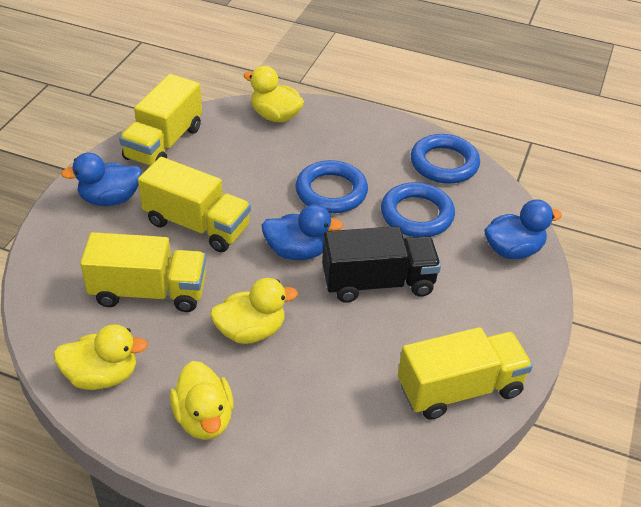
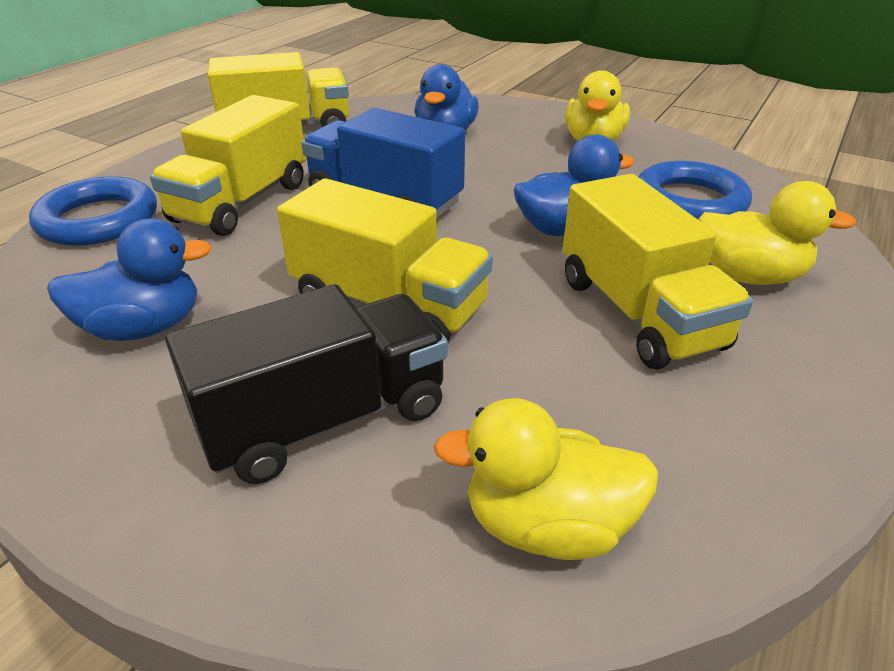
blue ring: 3 -> 2
blue truck: 0 -> 1
yellow duck: 4 -> 3

